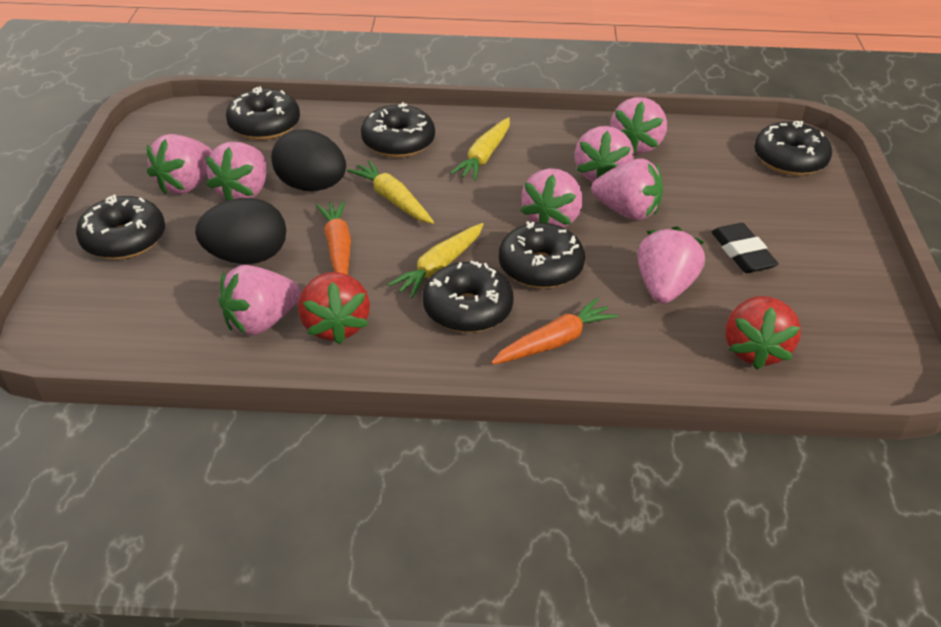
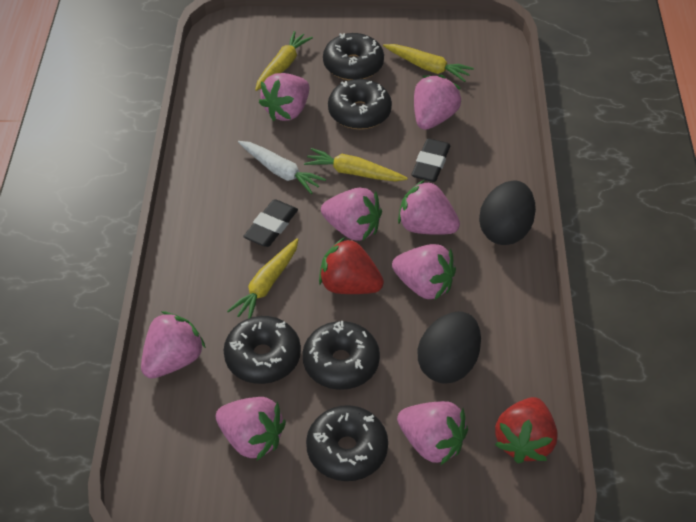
black donut: 6 -> 5
black eraser: 1 -> 2
orange carrot: 2 -> 0
white carrot: 0 -> 1
yellow carrot: 3 -> 4

